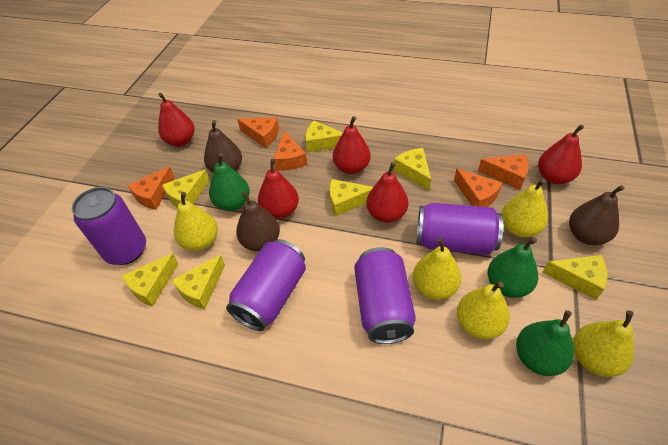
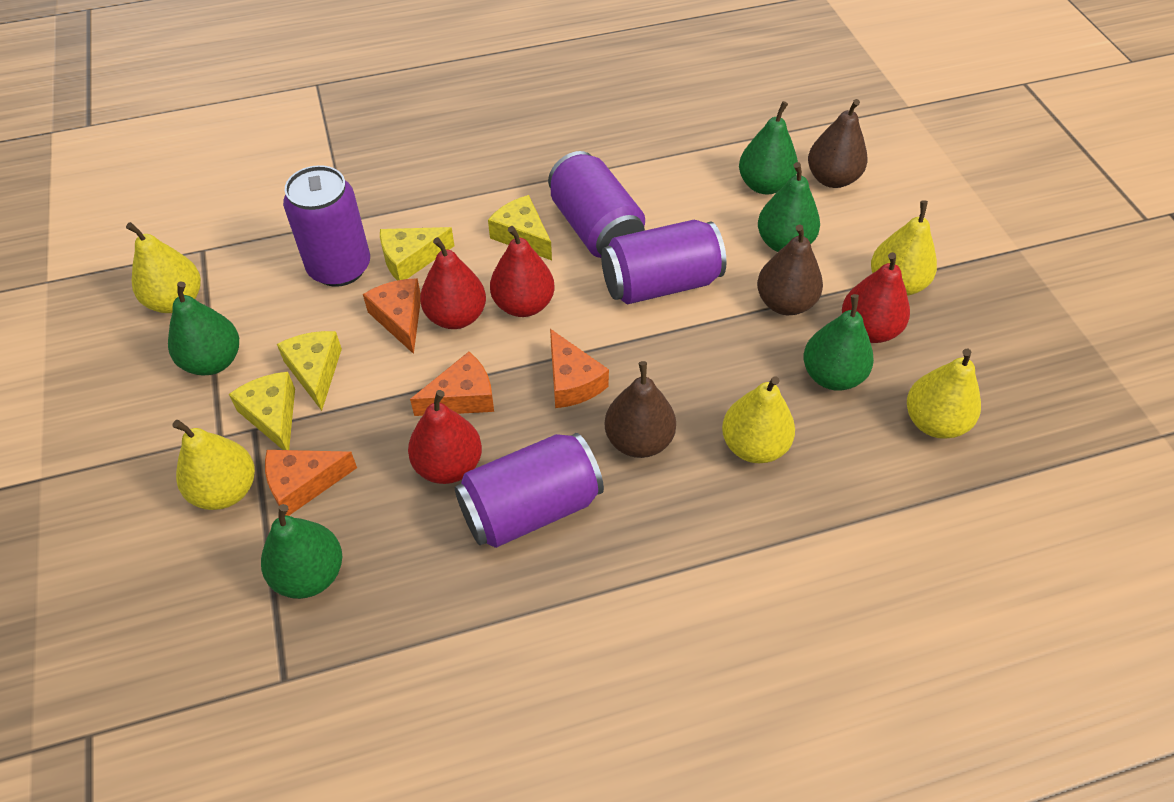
green pear: 3 -> 5
orange cheese: 5 -> 4
red pear: 5 -> 4
yellow cheese: 7 -> 4

